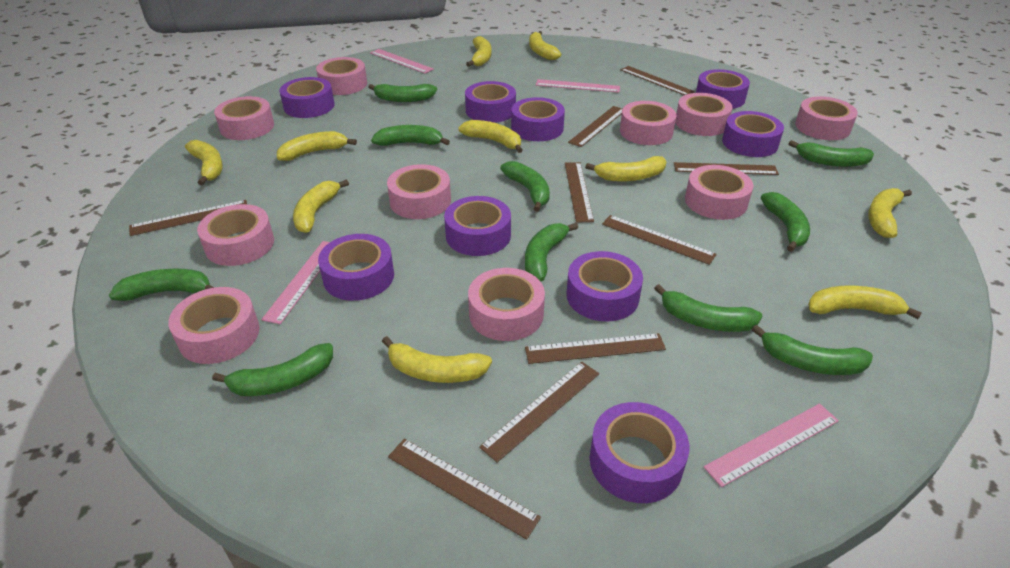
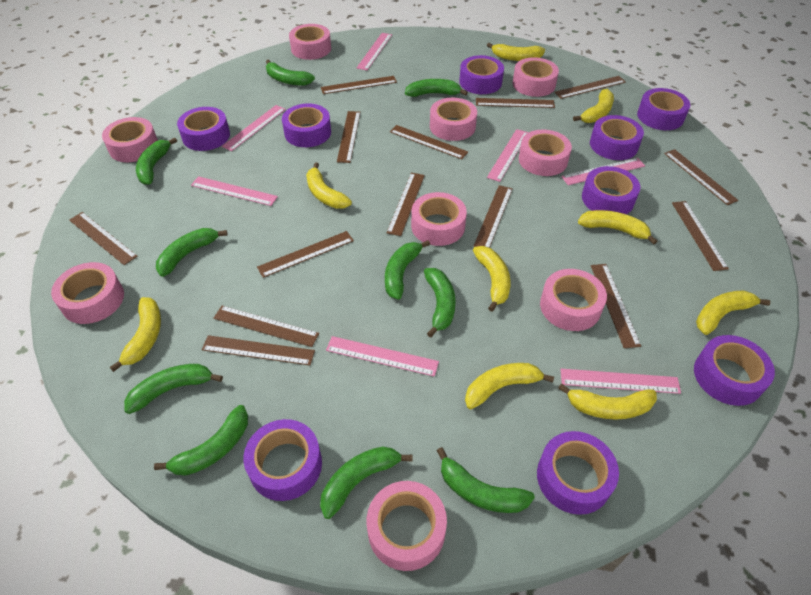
brown ruler: 9 -> 14
pink ruler: 4 -> 7
pink tape: 10 -> 9
yellow banana: 10 -> 9

